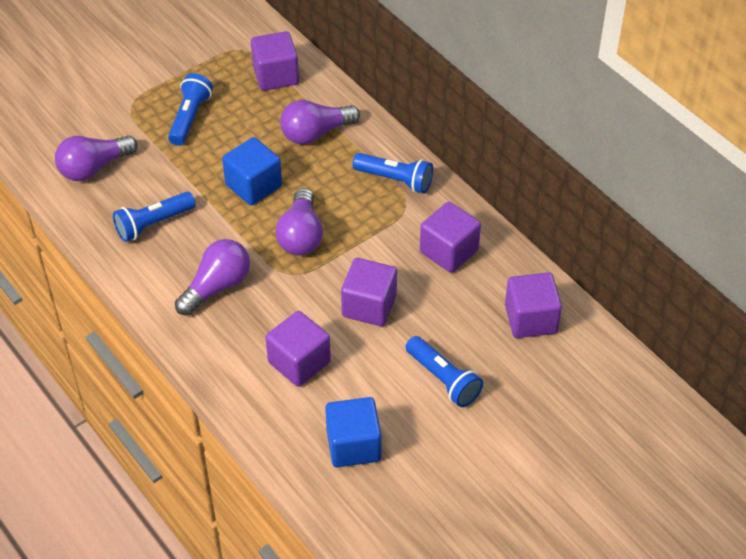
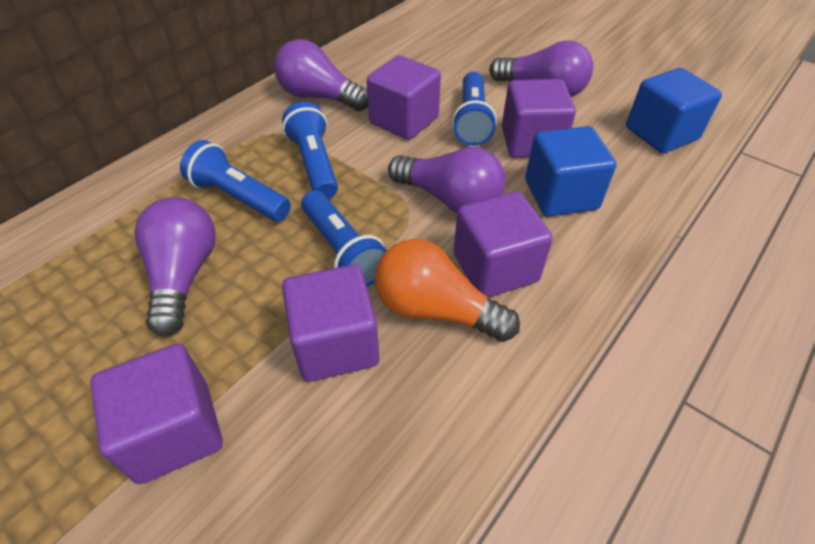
orange light bulb: 0 -> 1

